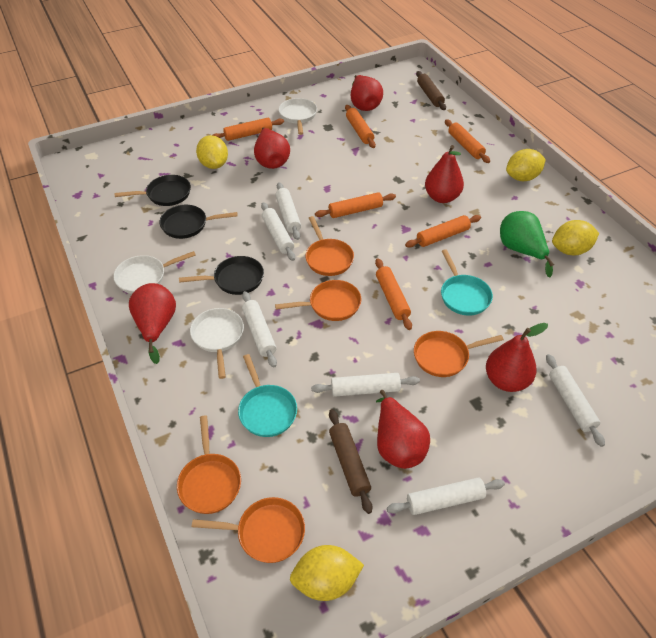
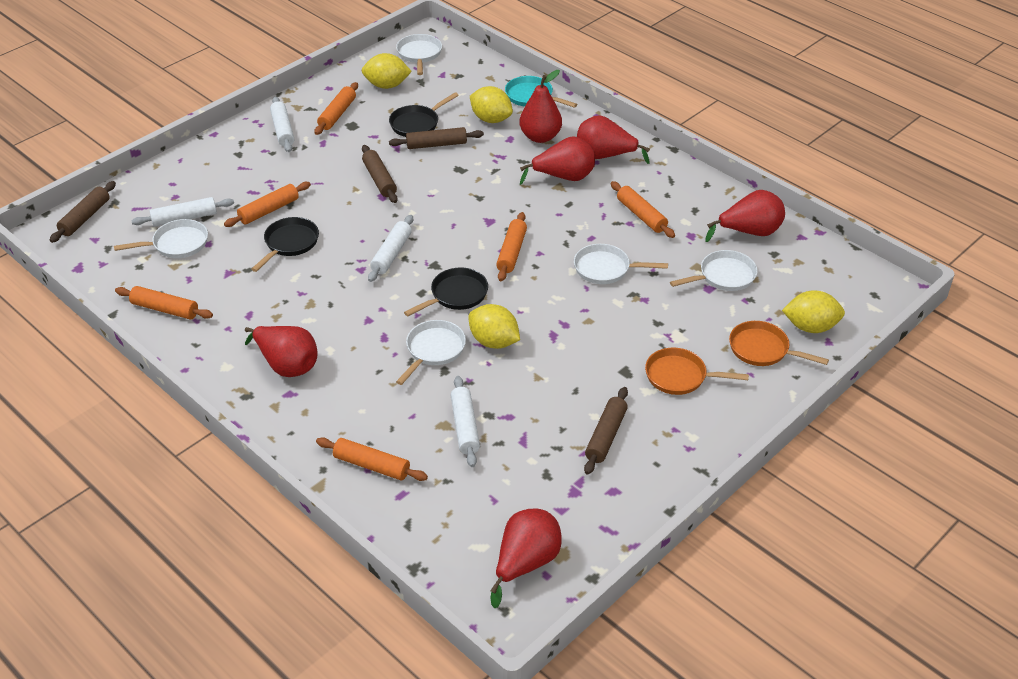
brown rolling pin: 2 -> 4
green pear: 1 -> 0
orange pan: 5 -> 2
turquoise pan: 2 -> 1
white pan: 3 -> 5
white rolling pin: 6 -> 4

